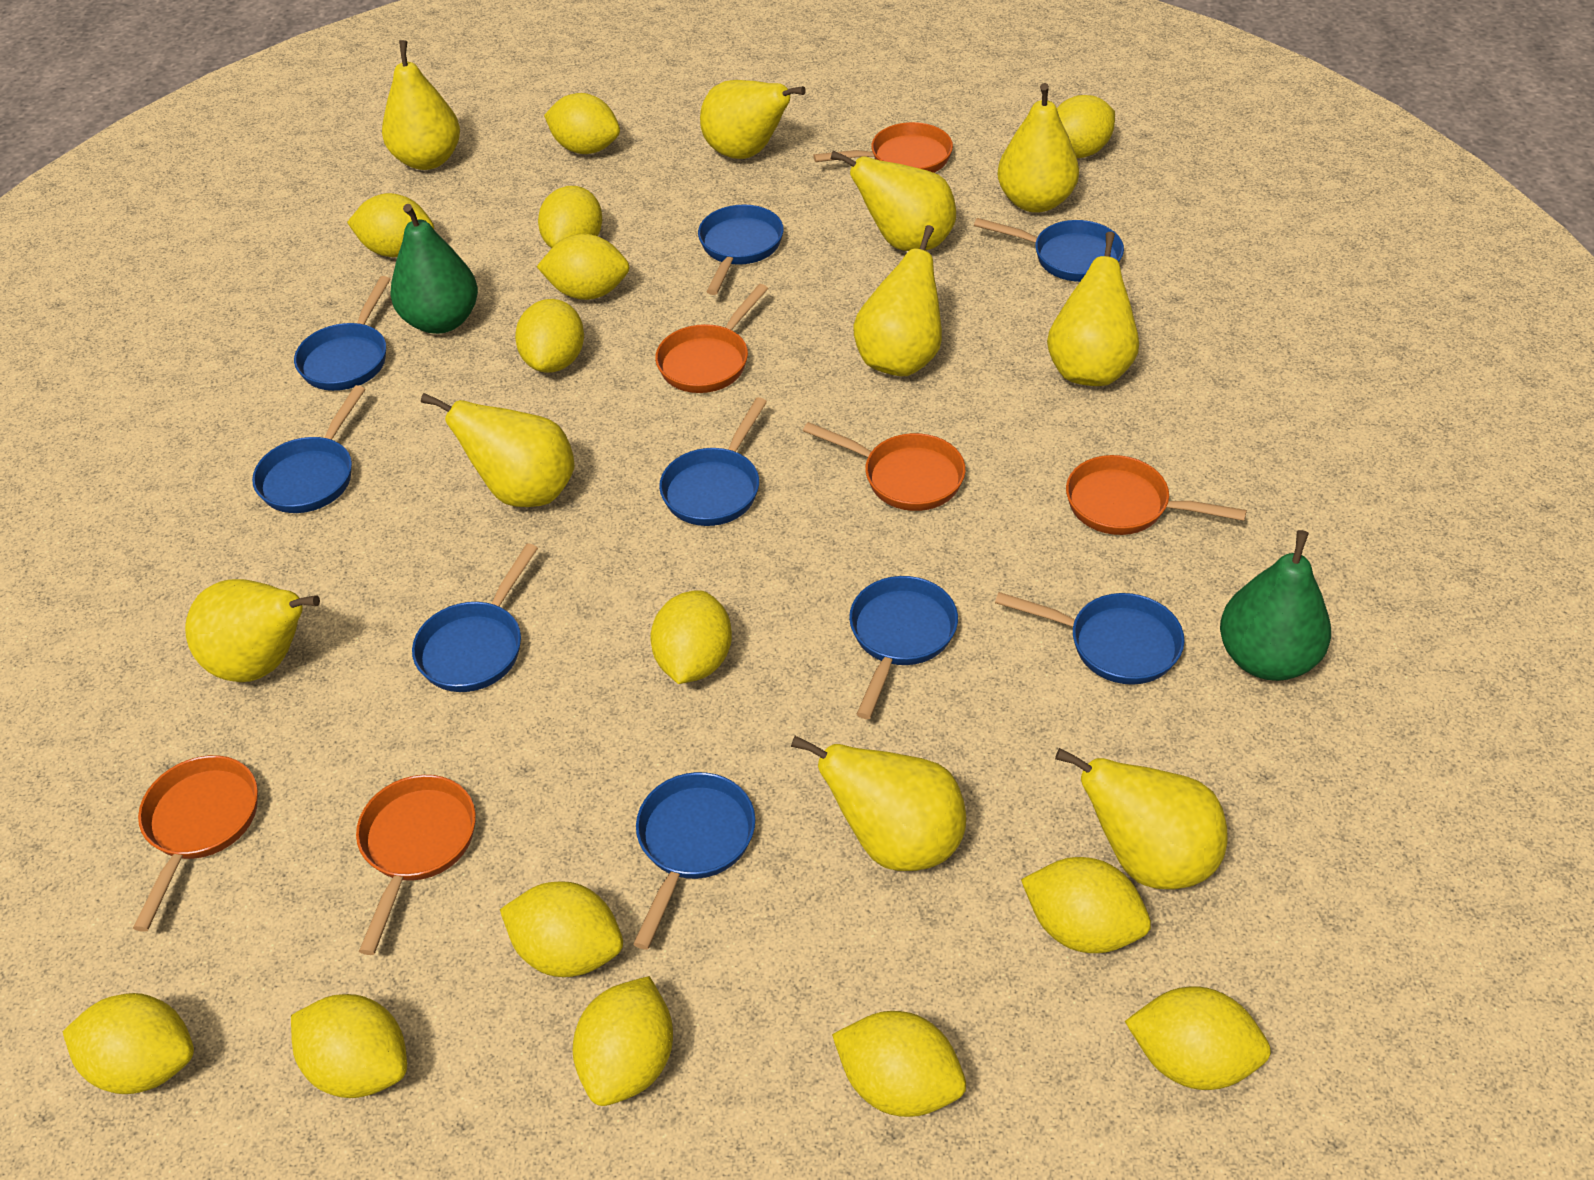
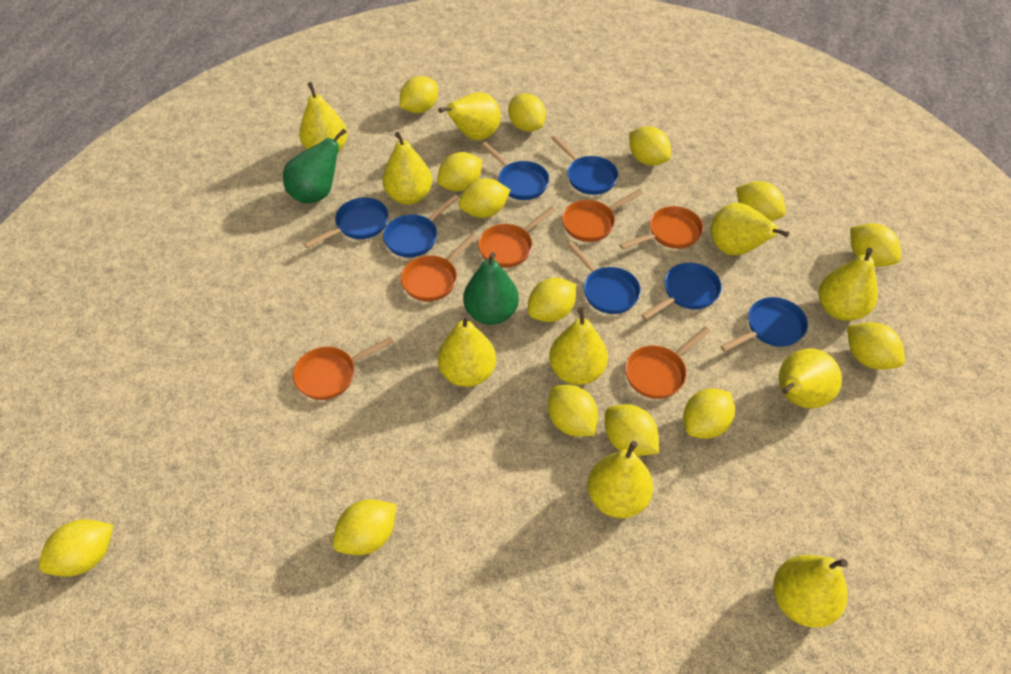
blue pan: 9 -> 7

